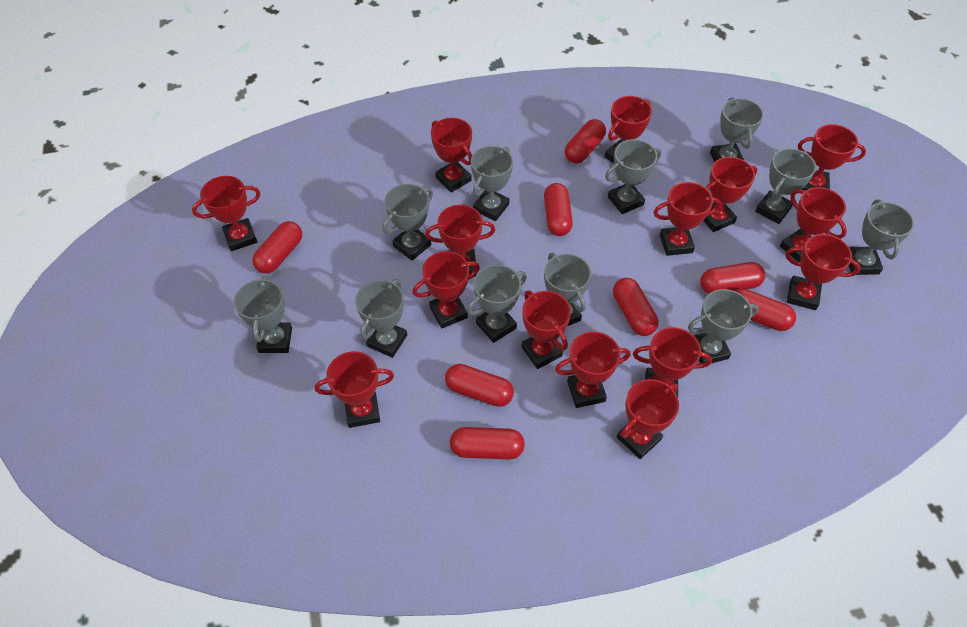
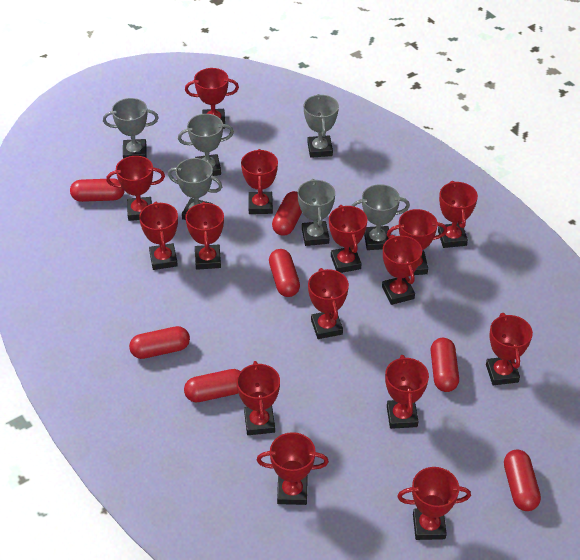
grey trophy: 11 -> 6
red capsule: 8 -> 7

